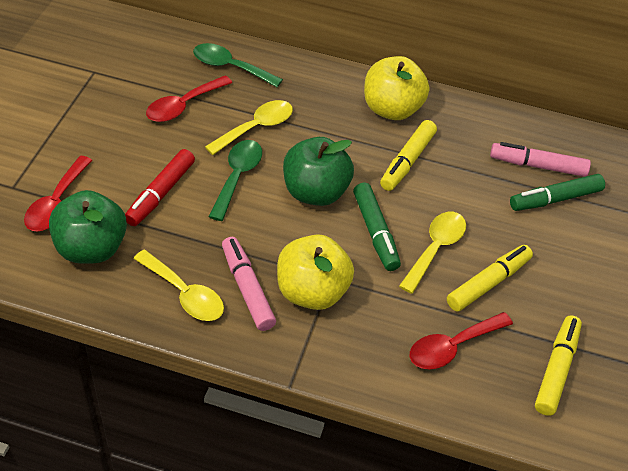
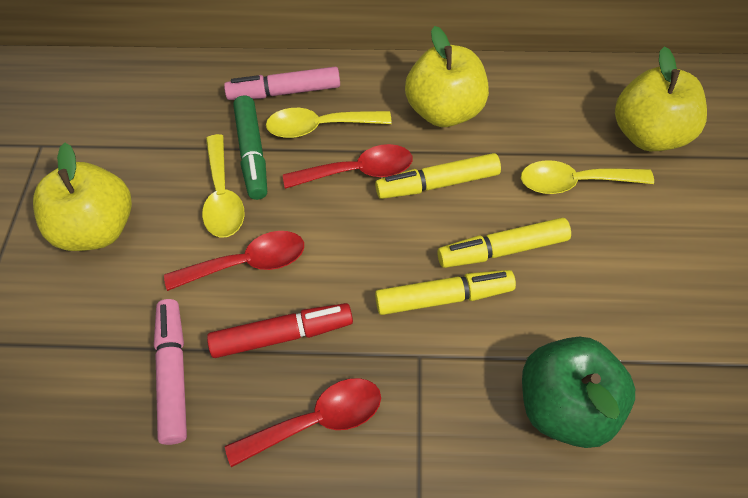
green apple: 2 -> 1
green marker: 2 -> 1
green spoon: 2 -> 0
yellow apple: 2 -> 3

